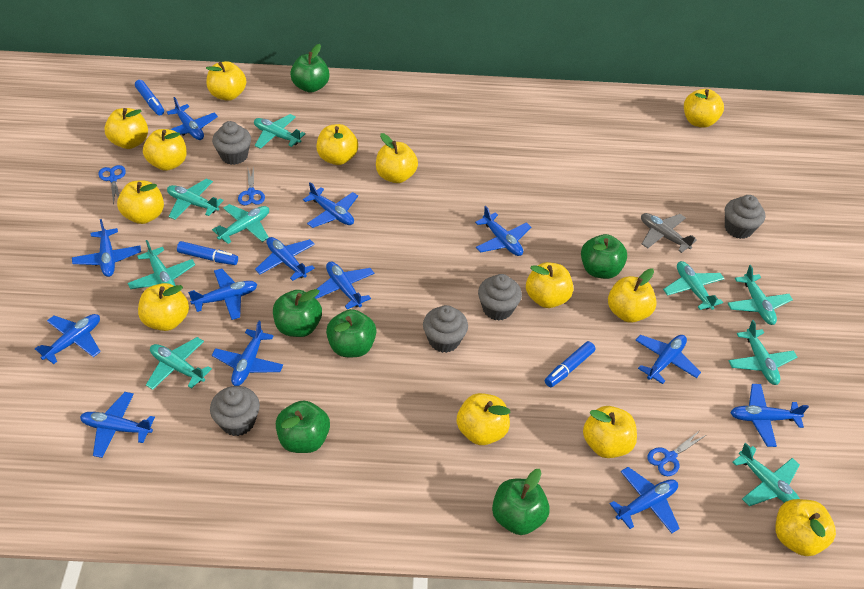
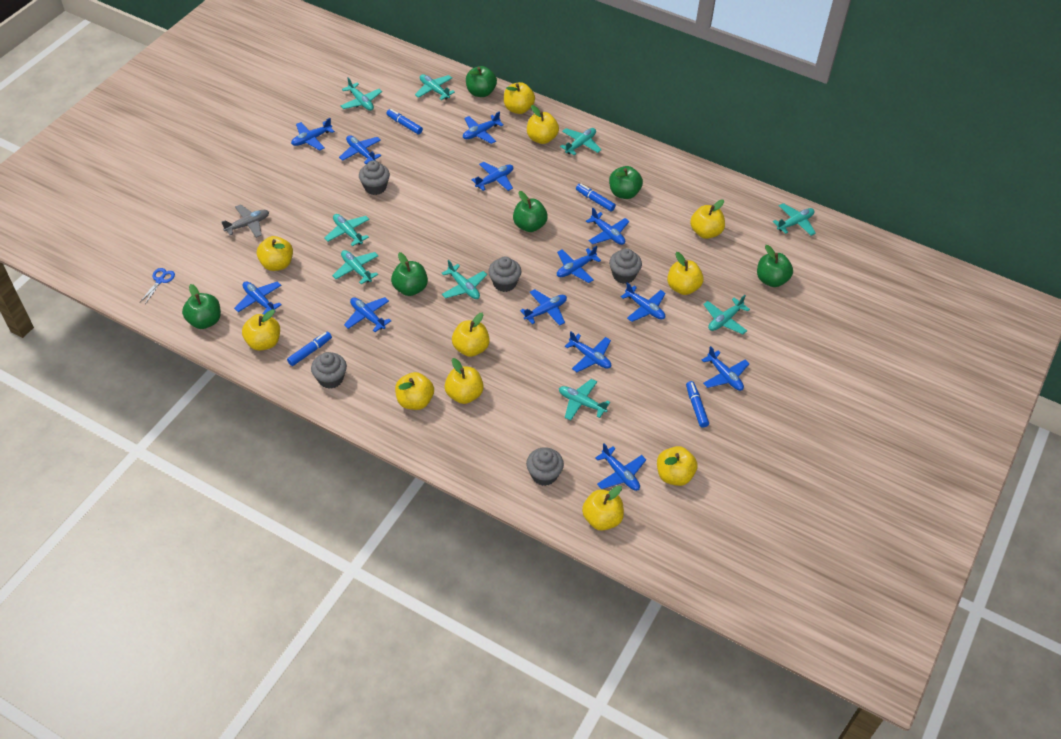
blue marker: 3 -> 4
blue scissors: 3 -> 1
yellow apple: 13 -> 11

